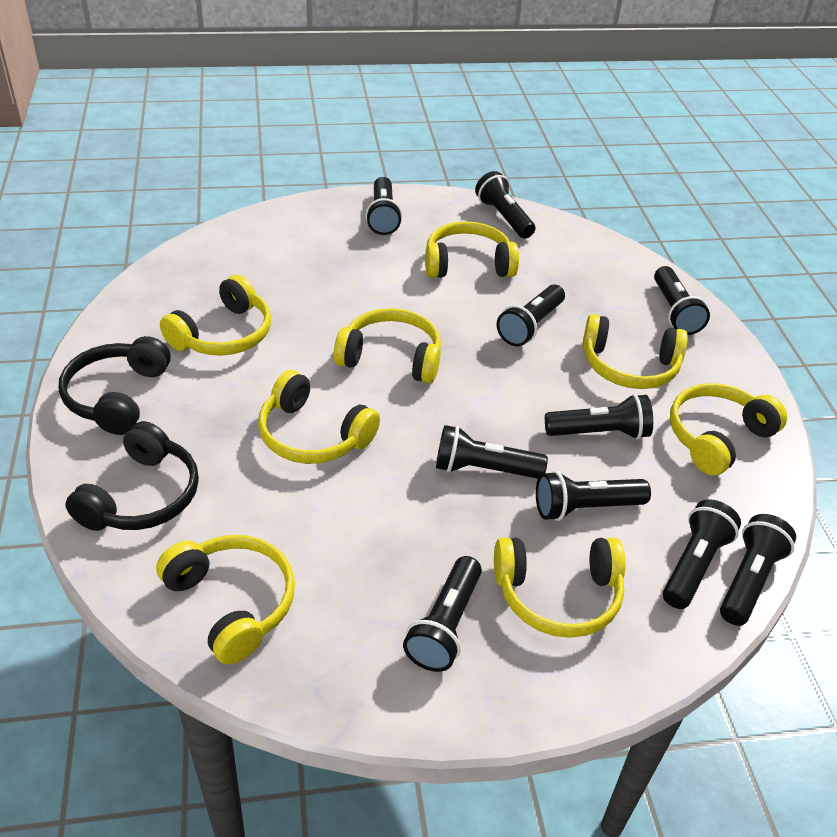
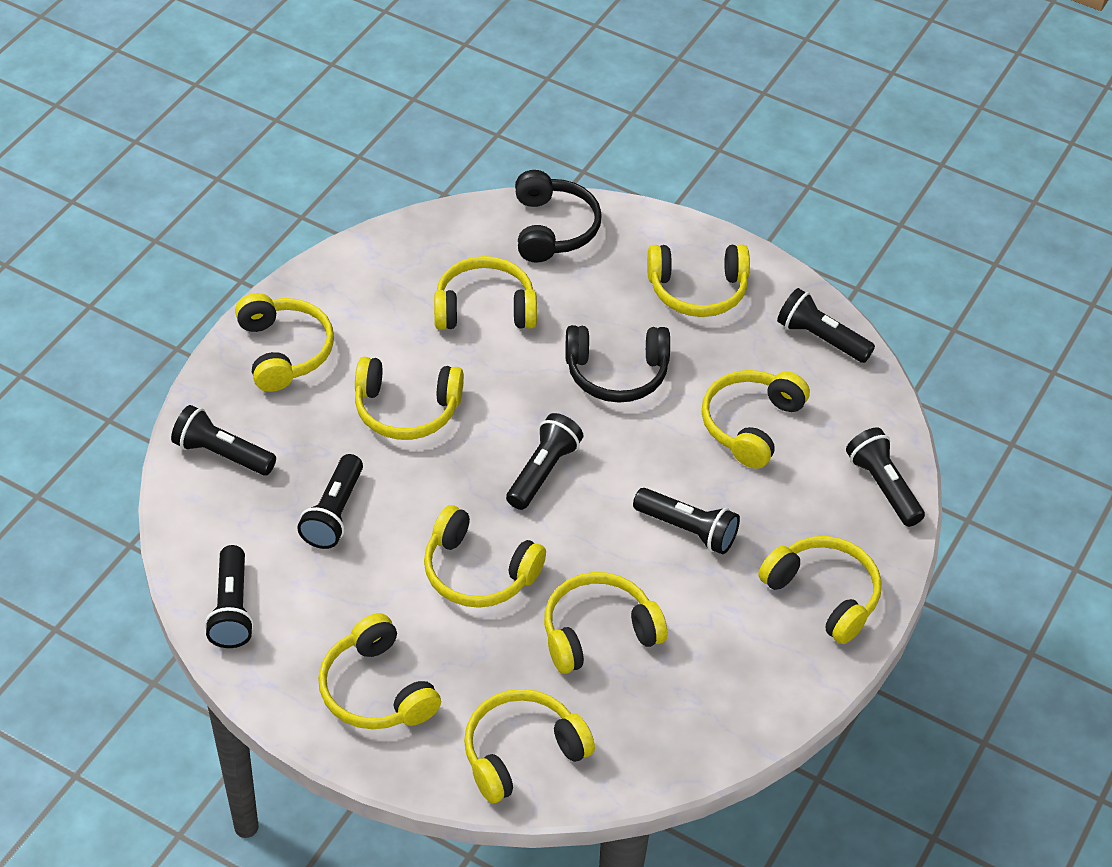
black flashlight: 10 -> 7
yellow headphones: 8 -> 10

